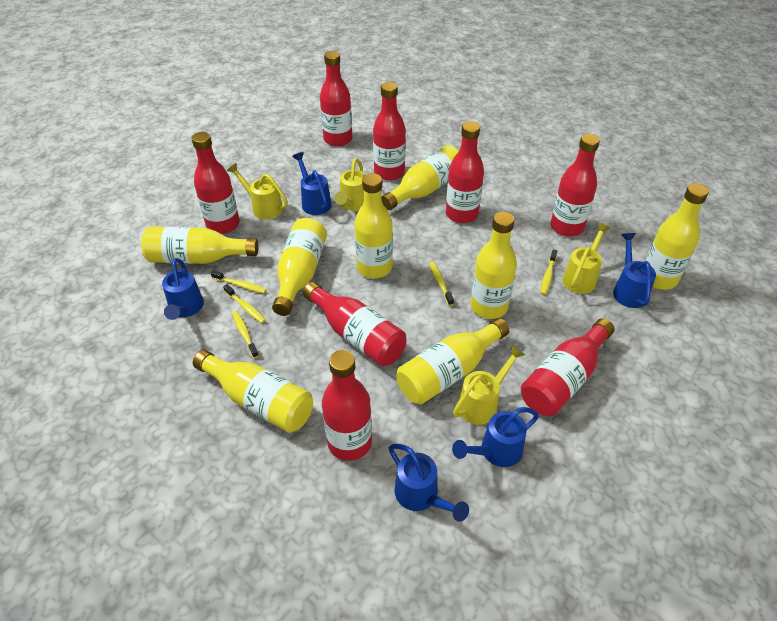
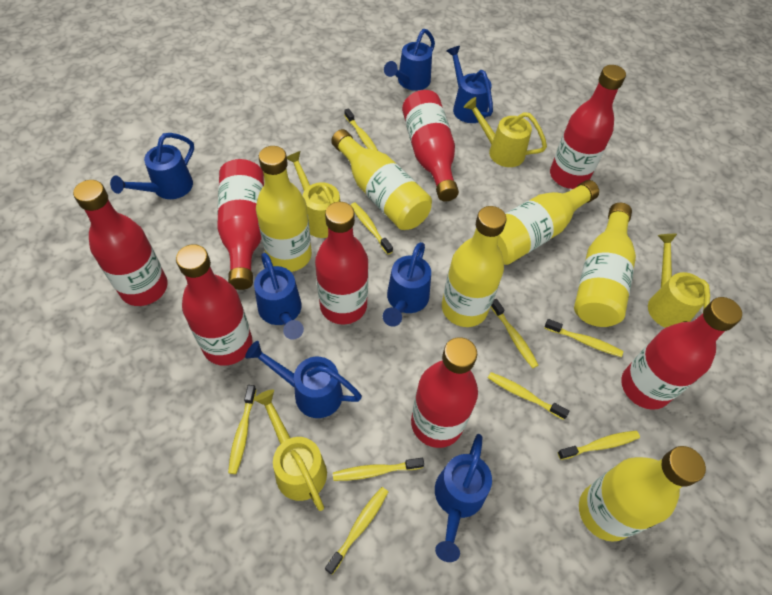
blue watering can: 5 -> 7
yellow bottle: 8 -> 6
yellow toothbrush: 5 -> 9

